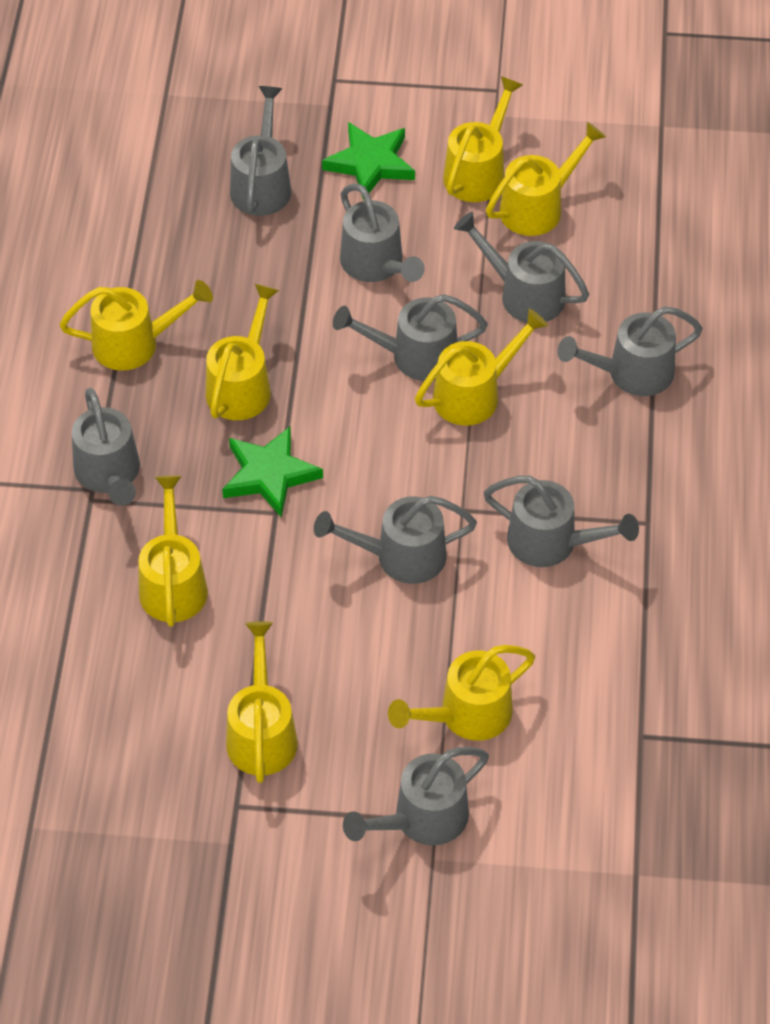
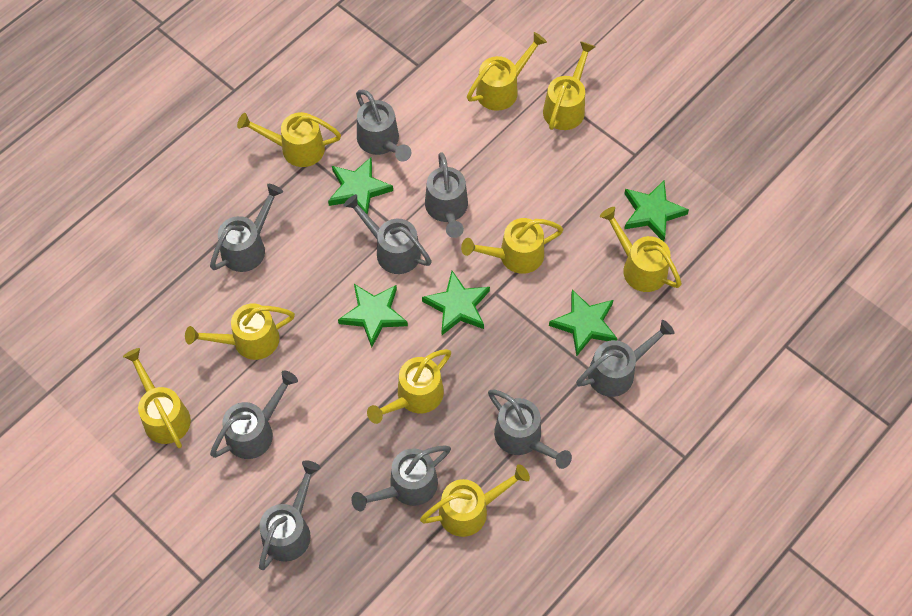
green star: 2 -> 5
yellow watering can: 8 -> 9

